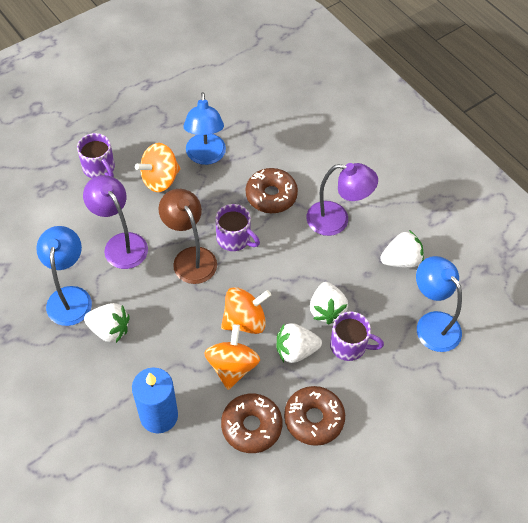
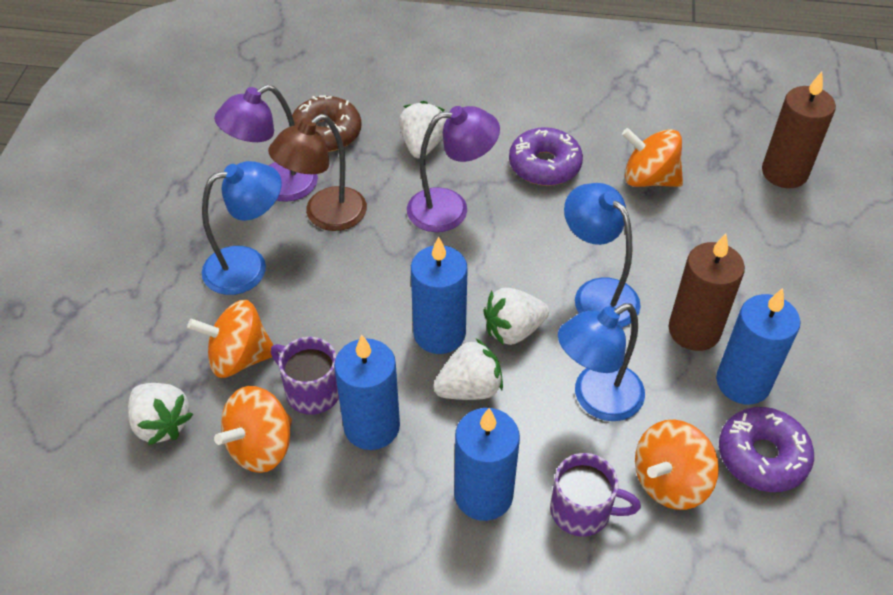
blue candle: 1 -> 4
brown candle: 0 -> 2
brown donut: 3 -> 1
orange spinning top: 3 -> 4
purple donut: 0 -> 2
purple mug: 3 -> 2

